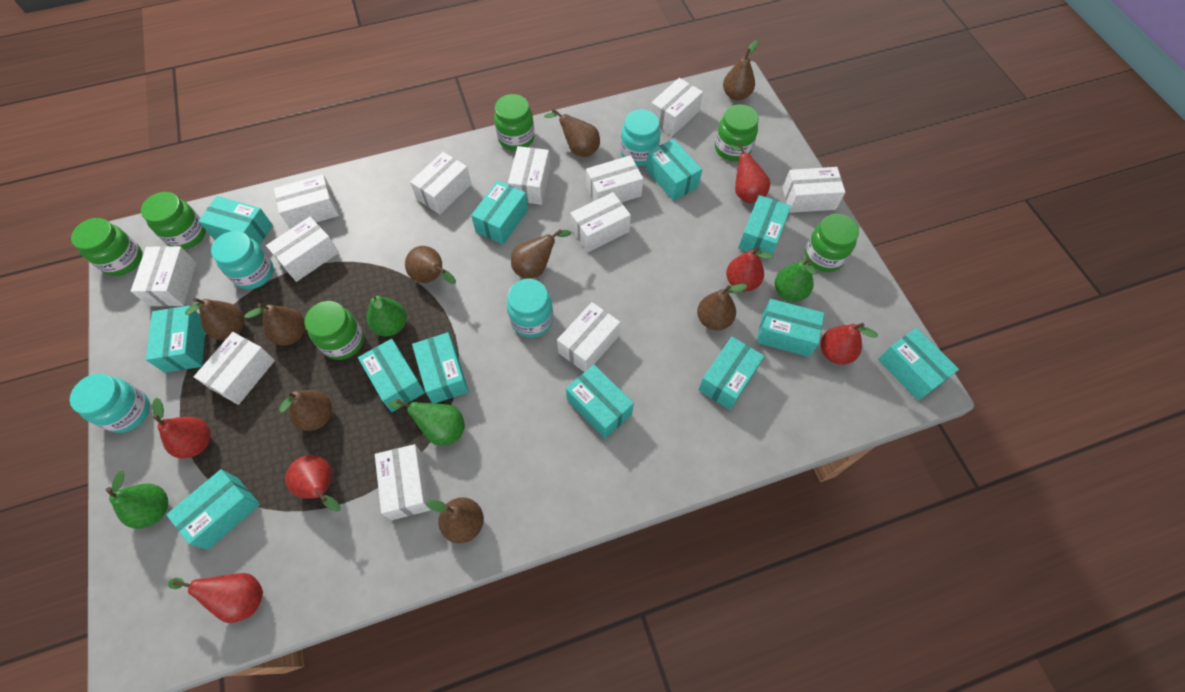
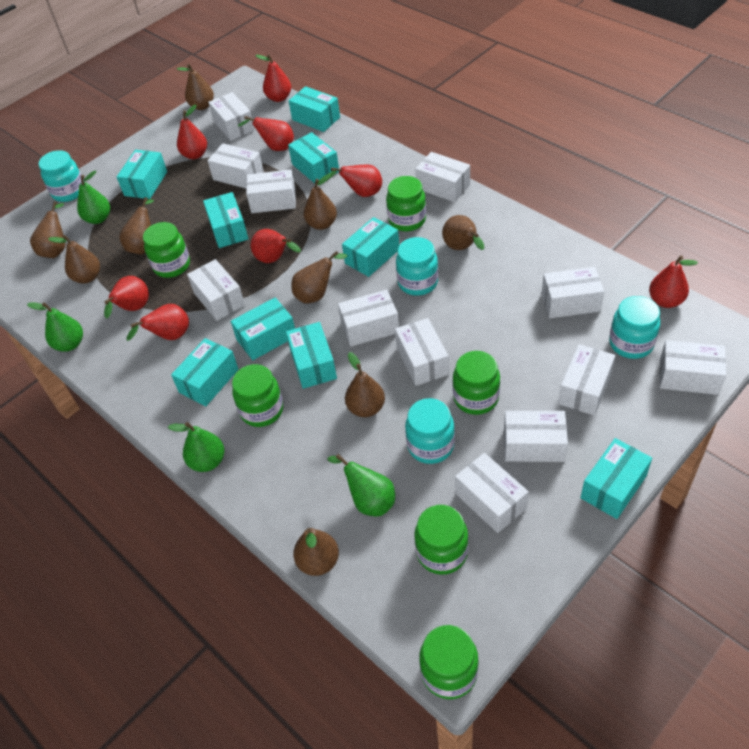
red pear: 6 -> 8
turquoise box: 12 -> 9

